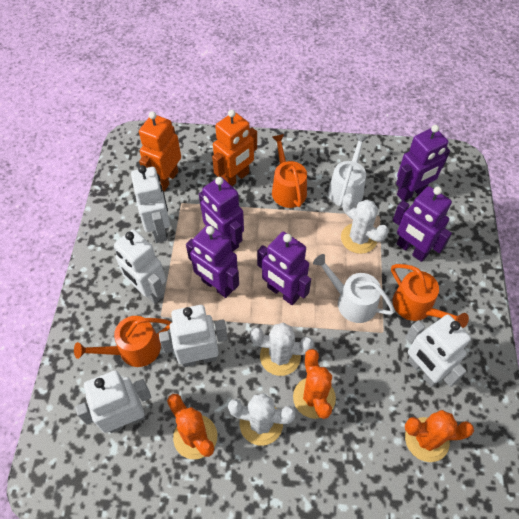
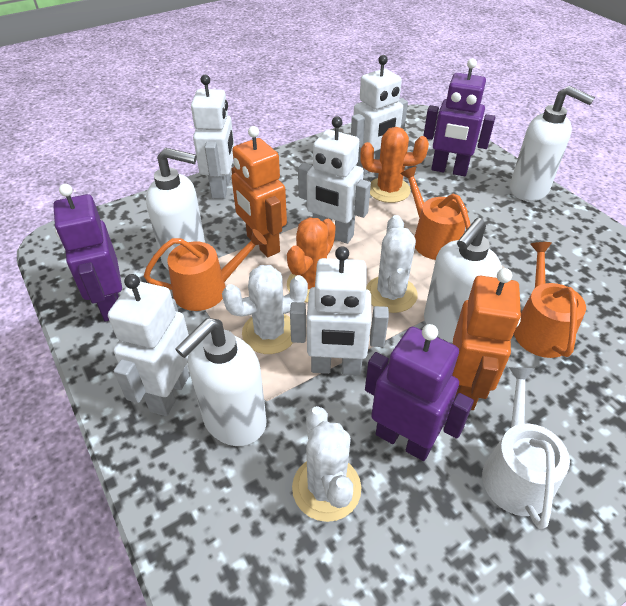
orange cactus: 3 -> 2
purple robot: 5 -> 3
white soap dispenser: 0 -> 4
white watering can: 2 -> 1

